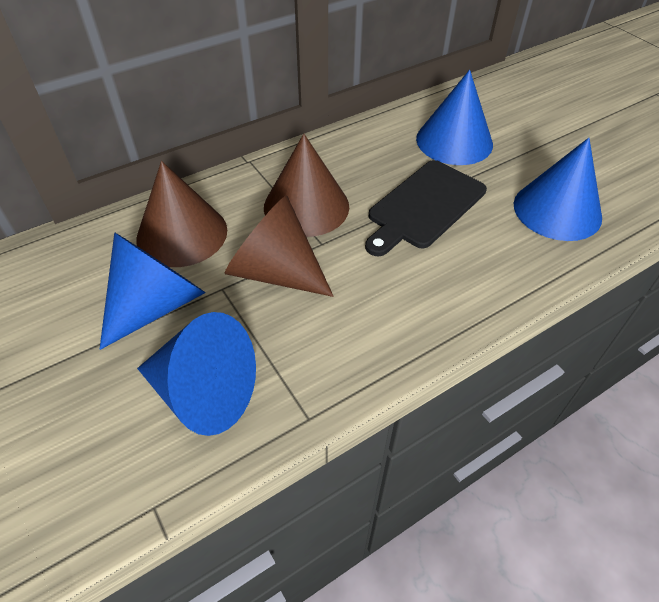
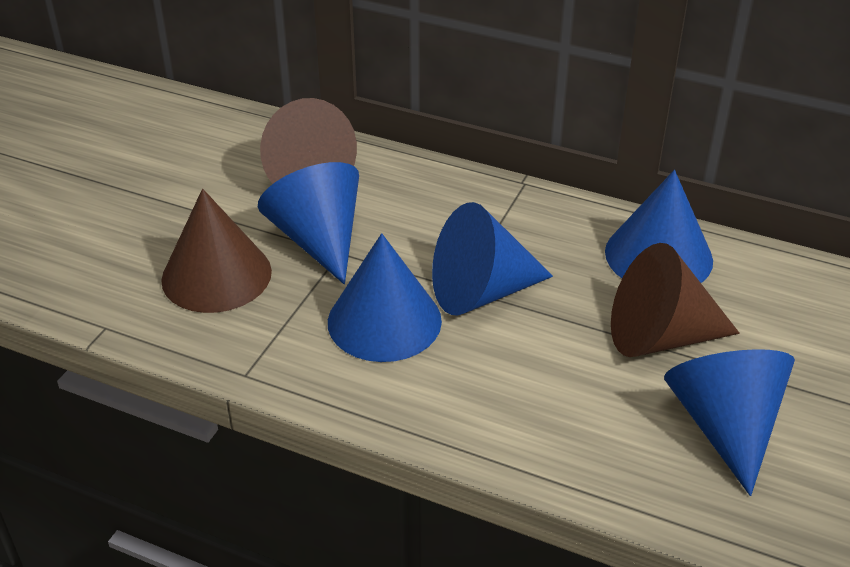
black cutting board: 1 -> 0
blue cone: 4 -> 5

